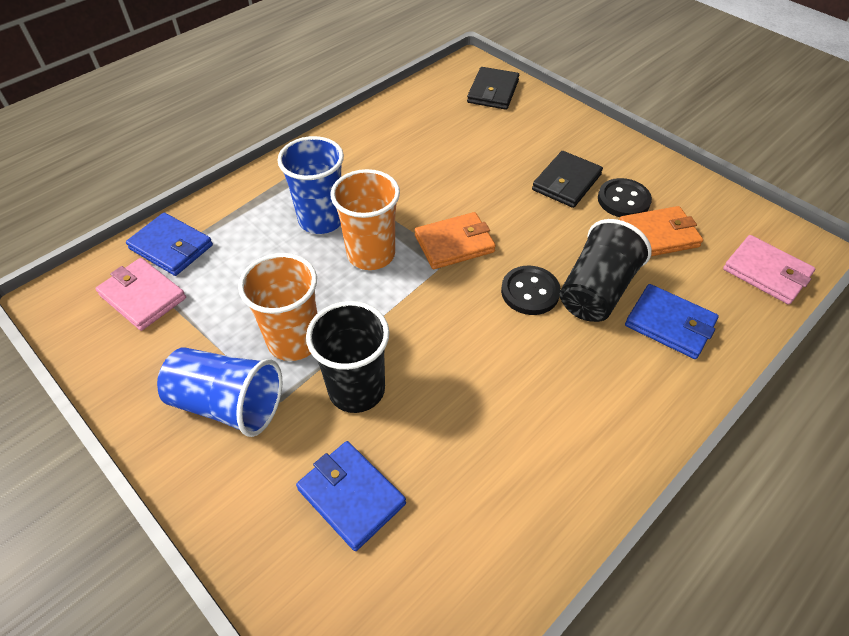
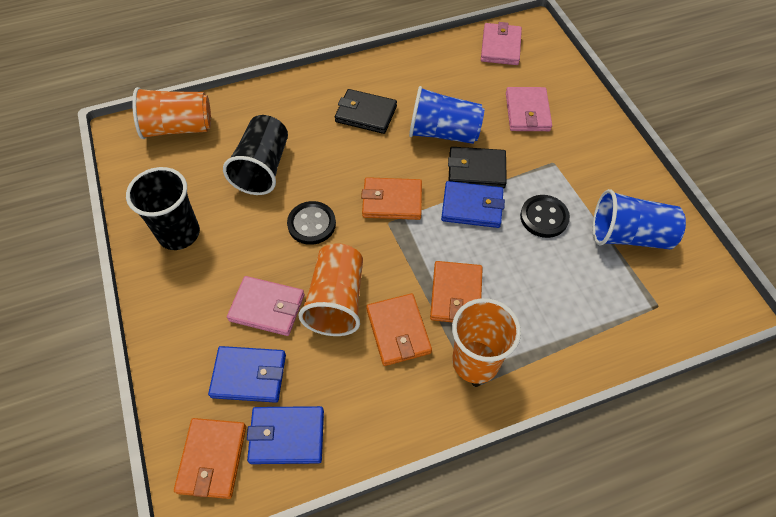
orange cup: 2 -> 3
orange wallet: 2 -> 4
pink wallet: 2 -> 3

